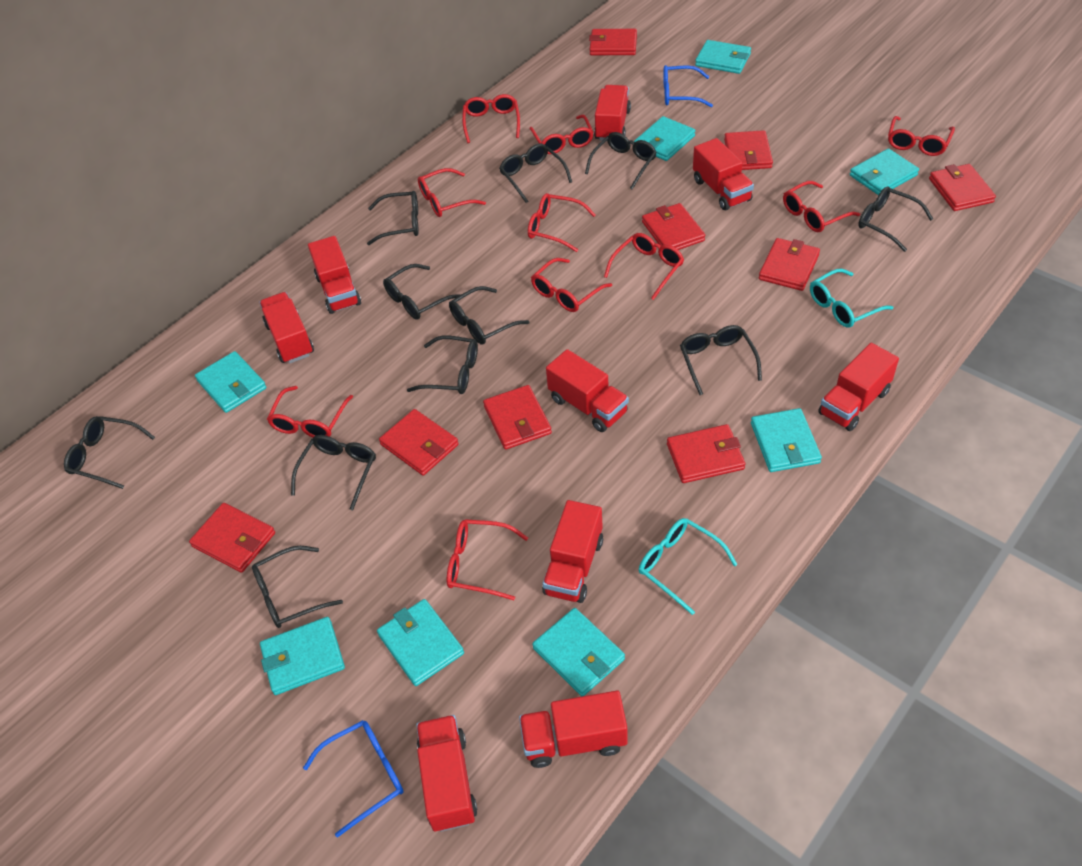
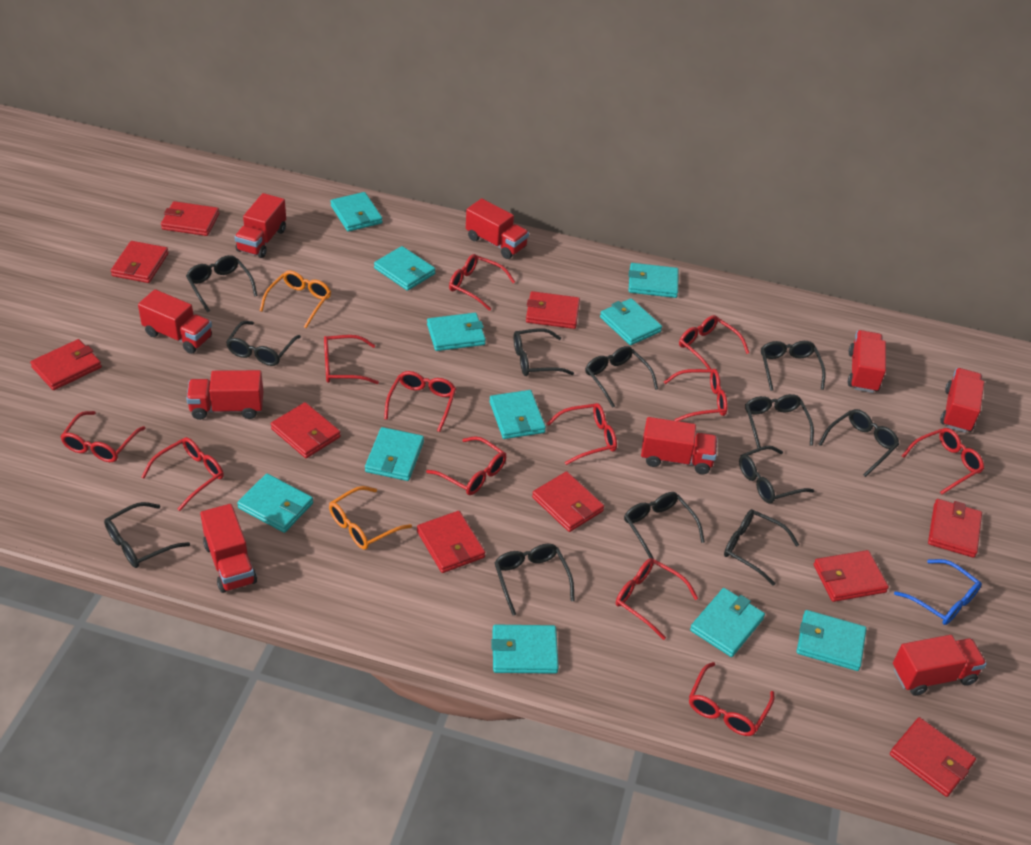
black glasses: 11 -> 12
blue glasses: 2 -> 1
orange glasses: 0 -> 2
red glasses: 10 -> 12
red wallet: 9 -> 10
turquoise glasses: 2 -> 0
turquoise wallet: 8 -> 11

